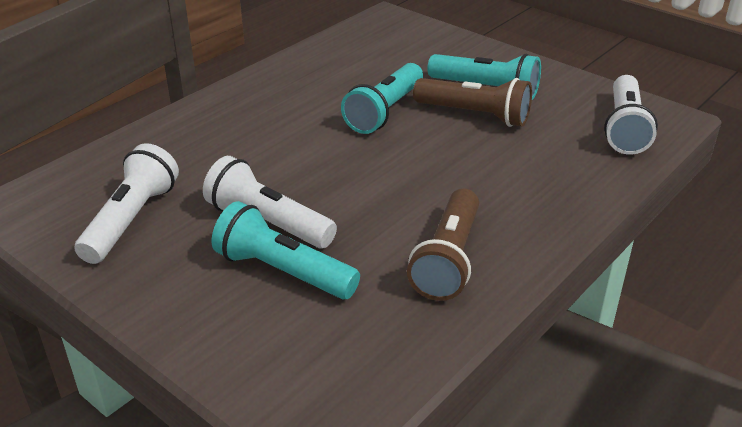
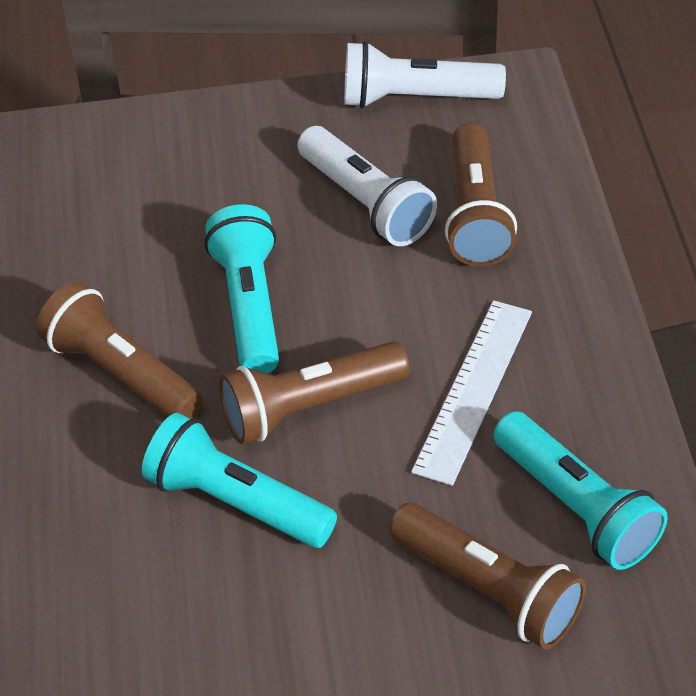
brown flashlight: 2 -> 4
white flashlight: 3 -> 2
white ruler: 0 -> 1

